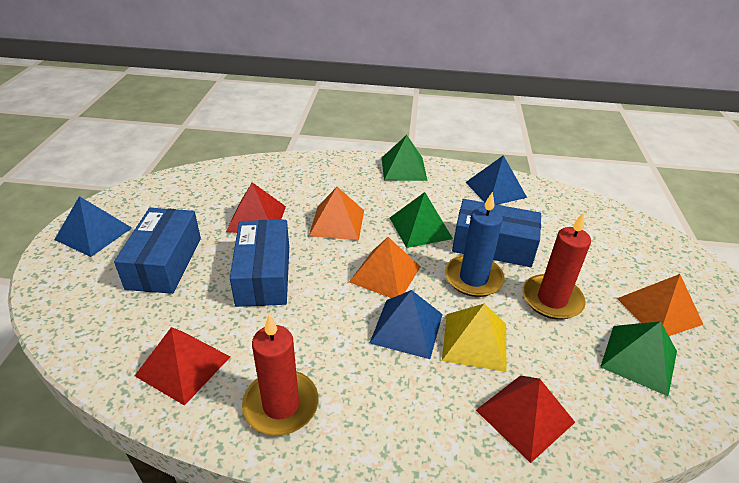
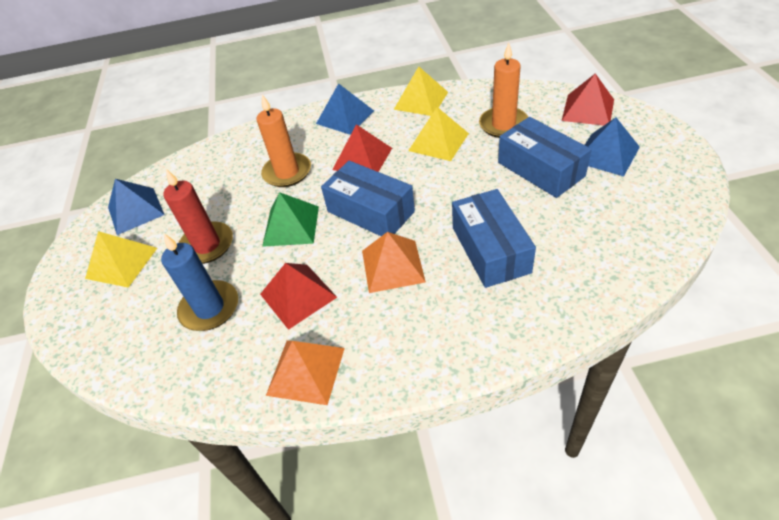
green pyramid: 3 -> 1
orange candle: 0 -> 2
orange pyramid: 3 -> 2
red candle: 2 -> 1
yellow pyramid: 1 -> 3

